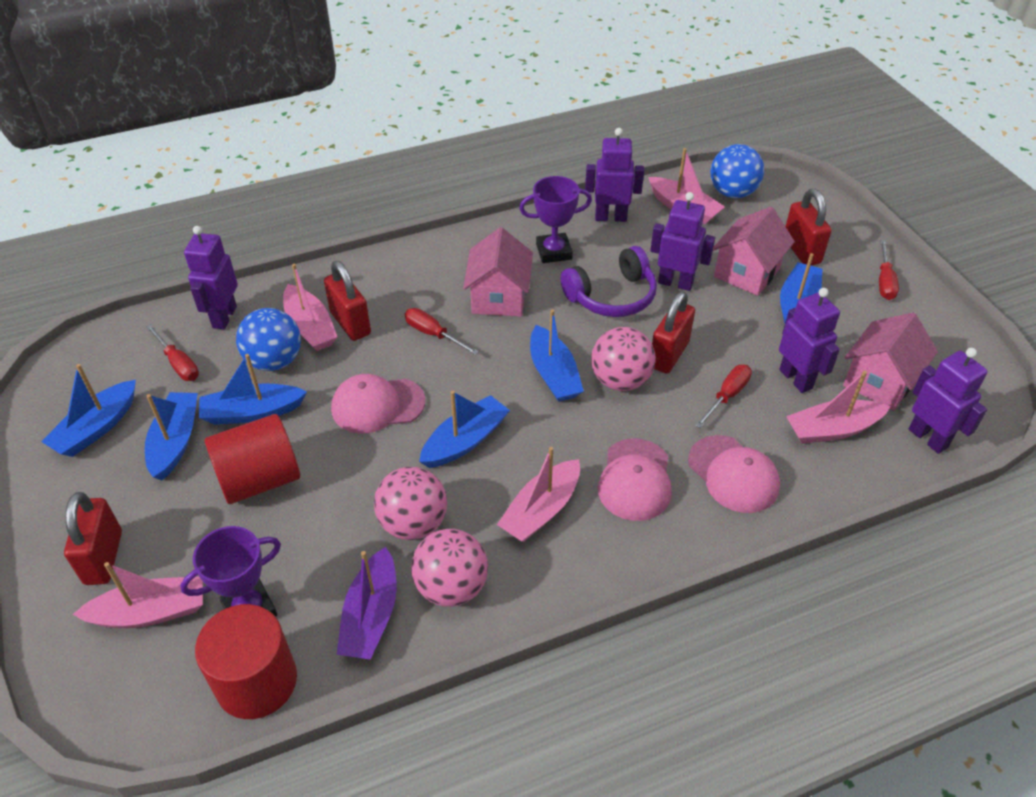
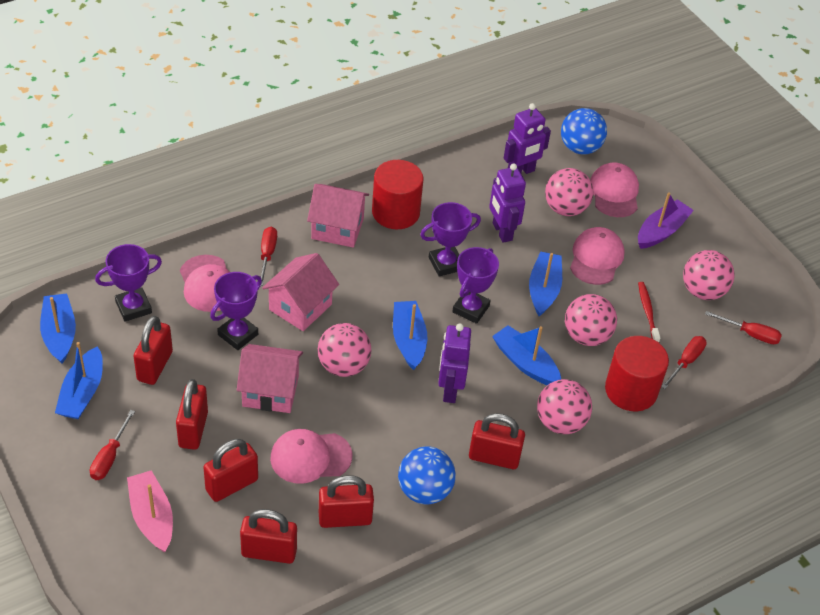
blue boat: 6 -> 5
pink ball: 3 -> 5
pink boat: 5 -> 1
pink cap: 3 -> 4
purple headphones: 1 -> 0
purple robot: 5 -> 3
purple trophy: 2 -> 4
red padlock: 4 -> 6
red toothbrush: 0 -> 1

